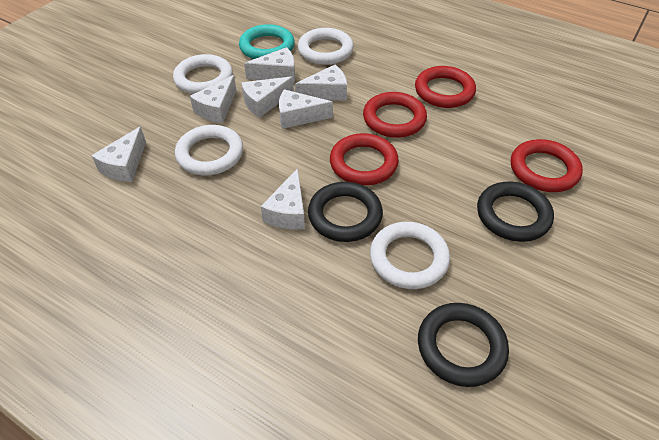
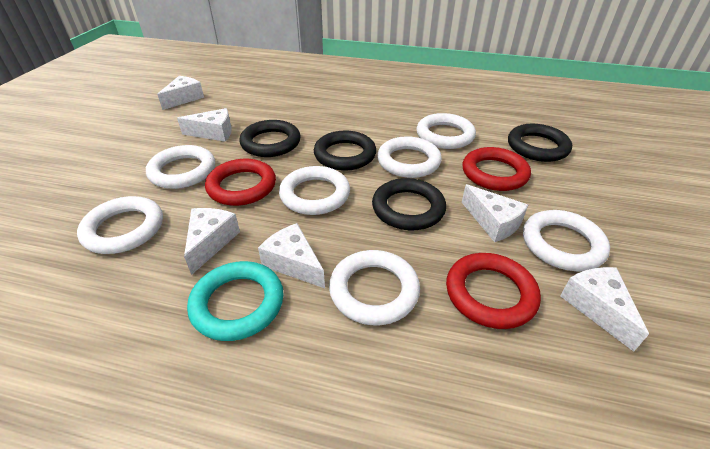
black ring: 3 -> 4
red ring: 4 -> 3
white cheese: 7 -> 6
white ring: 4 -> 7

